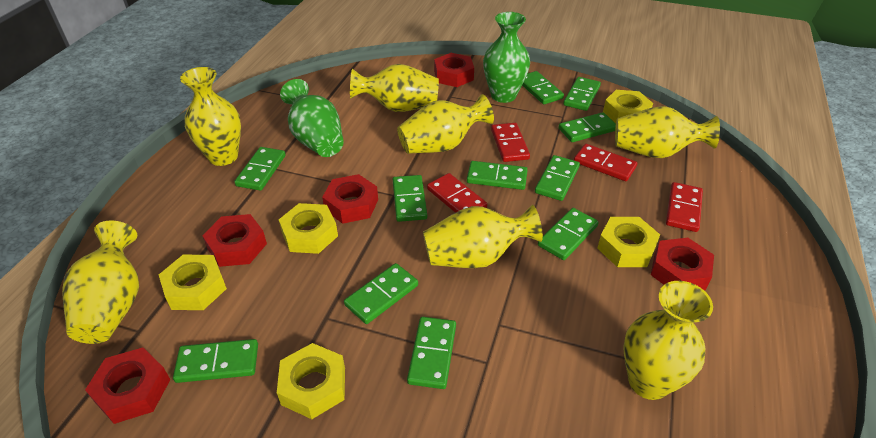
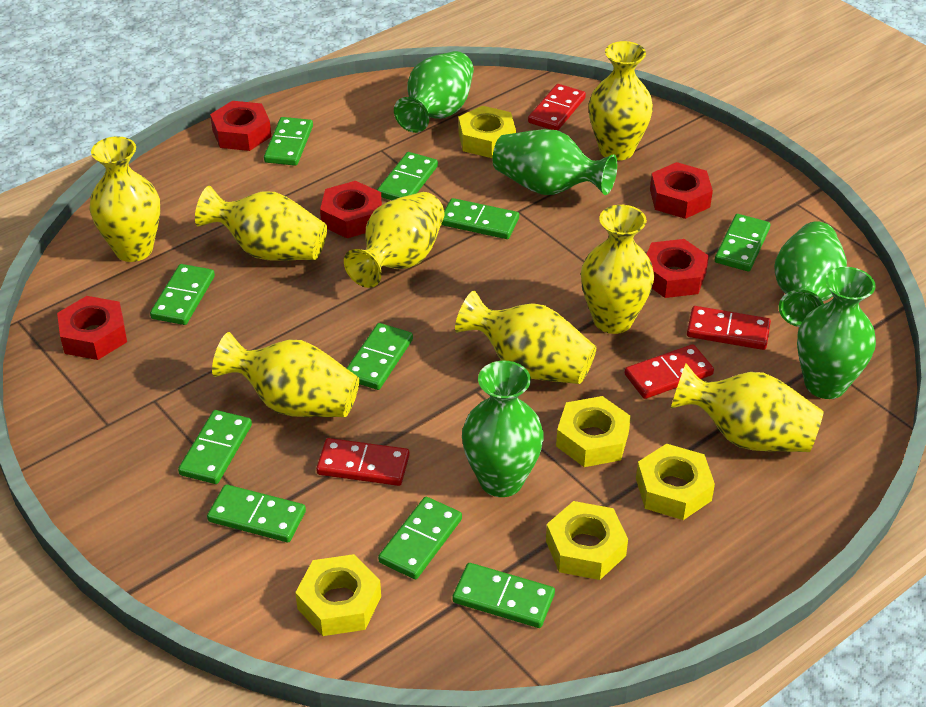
green domino: 11 -> 10
green vase: 2 -> 5
yellow vase: 7 -> 8

